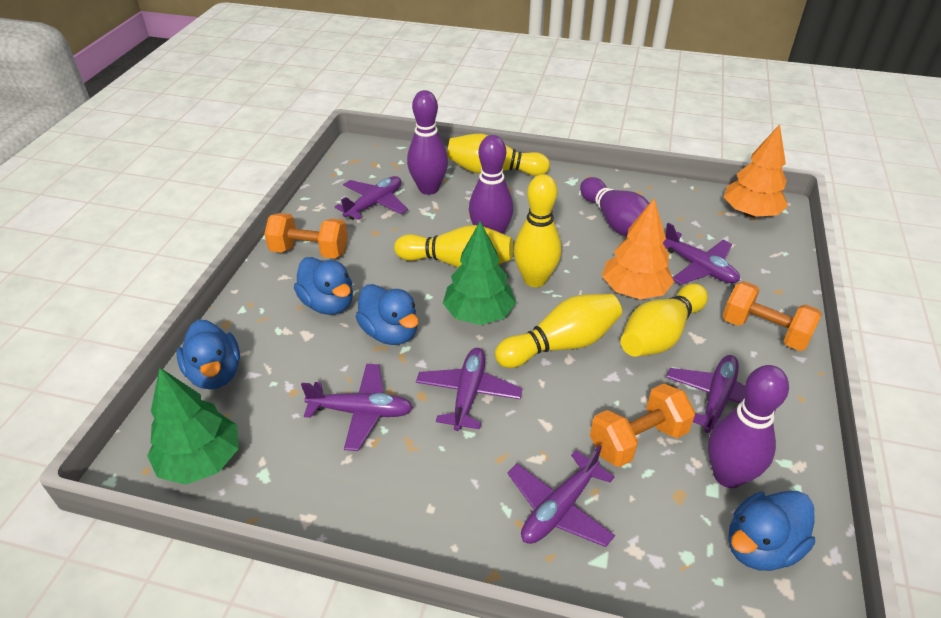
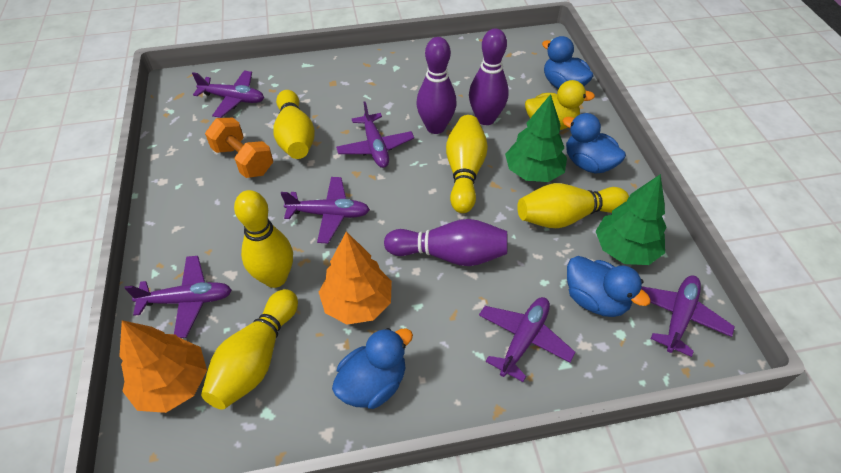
orange dumbbell: 3 -> 1
purple bowling pin: 4 -> 3
yellow duck: 0 -> 1

